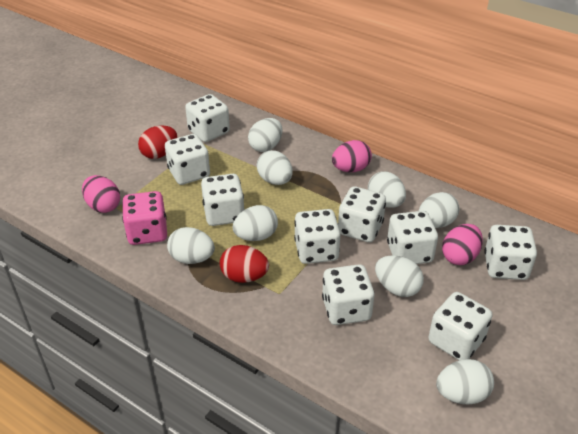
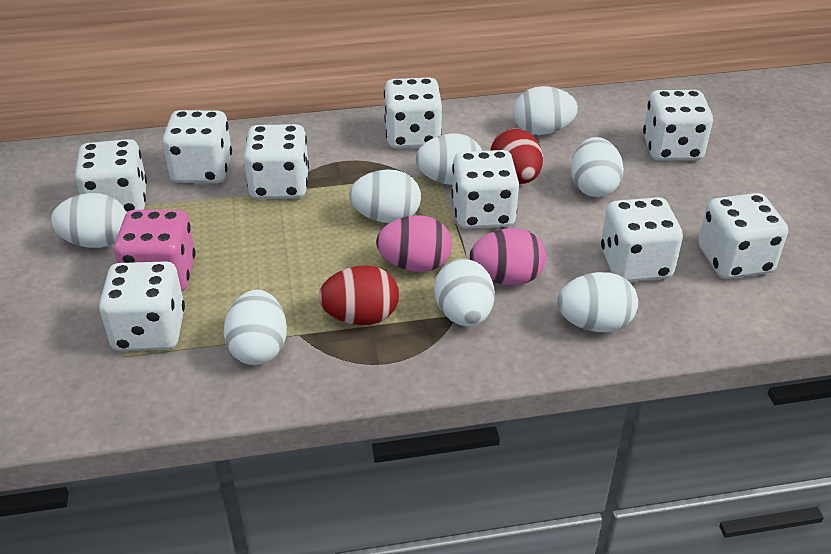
pink egg: 3 -> 2

